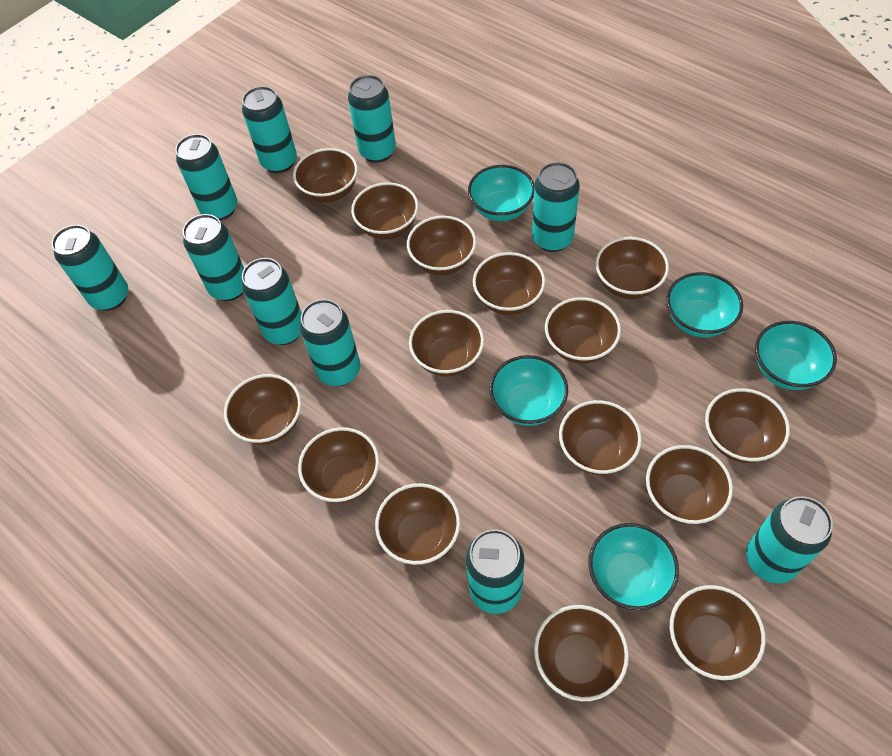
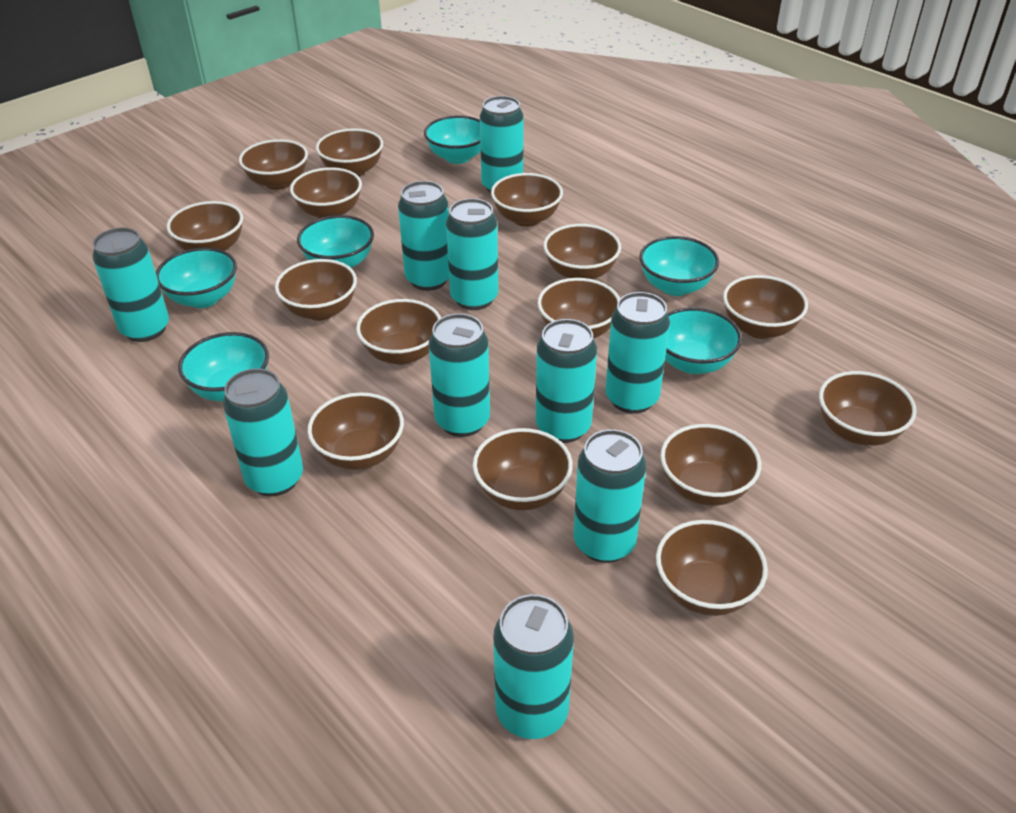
turquoise bowl: 5 -> 6

